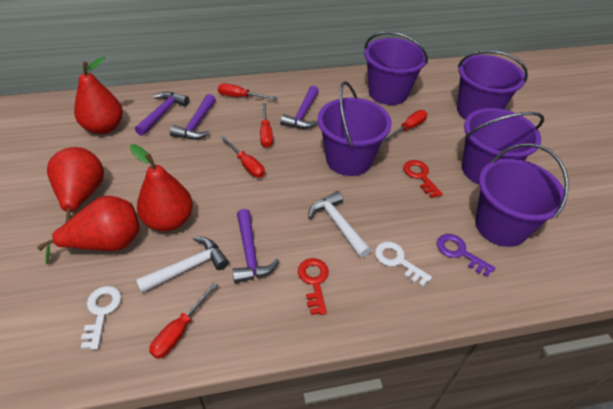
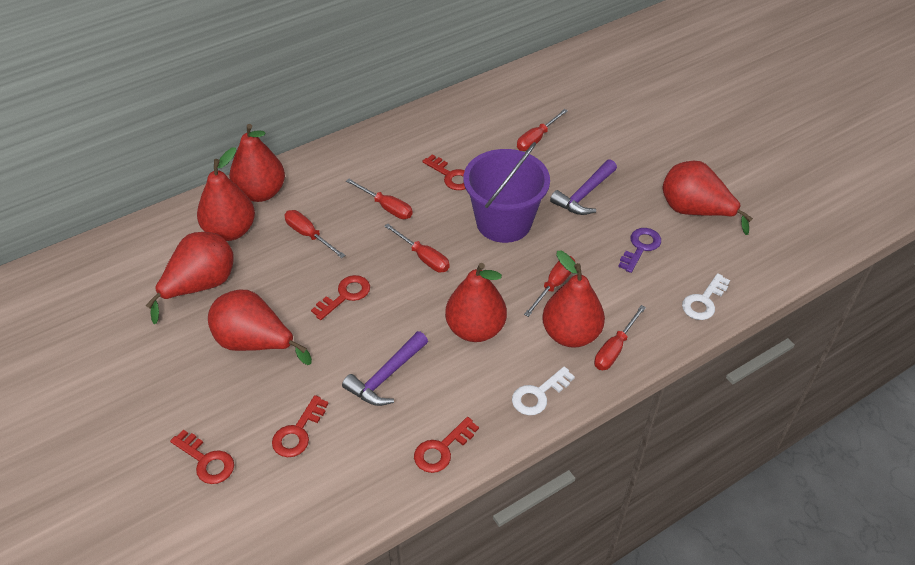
purple bucket: 5 -> 1
purple hammer: 4 -> 2
red key: 2 -> 5
red pear: 4 -> 7
red screwdriver: 5 -> 6
white hammer: 2 -> 0

